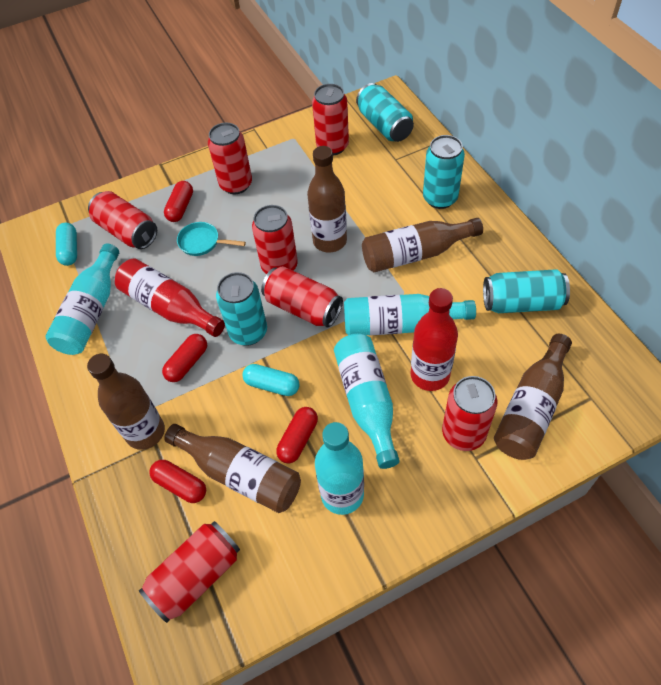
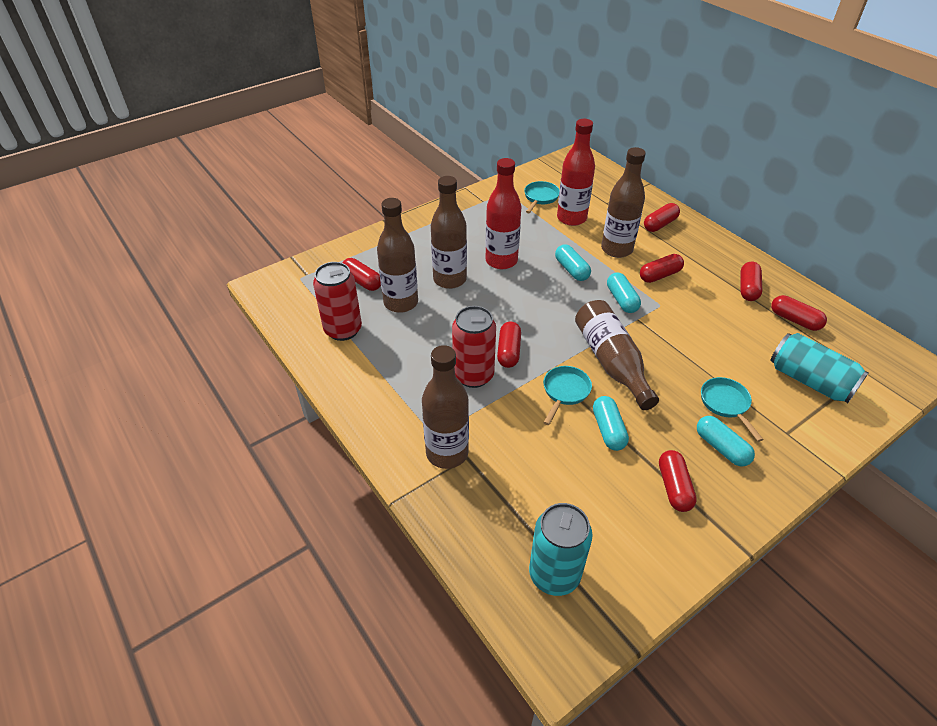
red can: 7 -> 2
red capsule: 4 -> 7
turquoise bottle: 4 -> 0
turquoise can: 4 -> 2
turquoise capsule: 2 -> 4
turquoise pan: 1 -> 3

